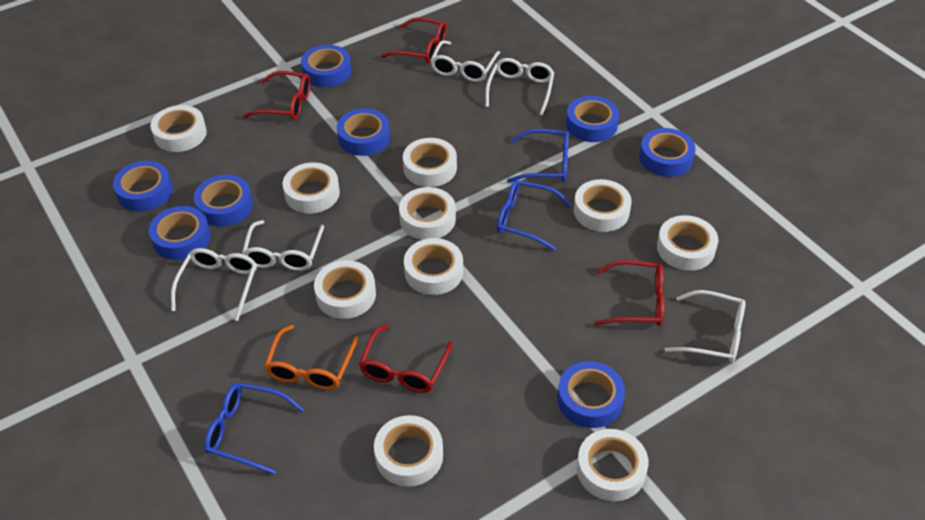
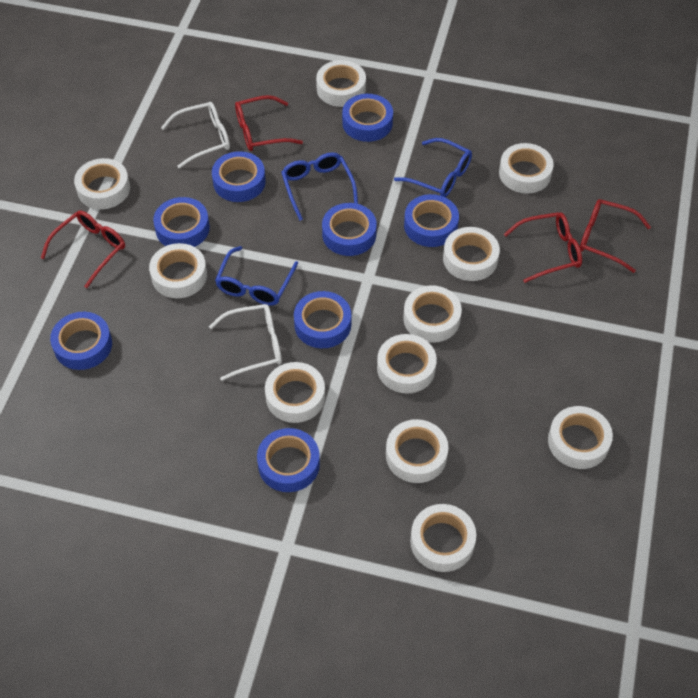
orange glasses: 1 -> 0
white glasses: 5 -> 2
white tape: 10 -> 11

